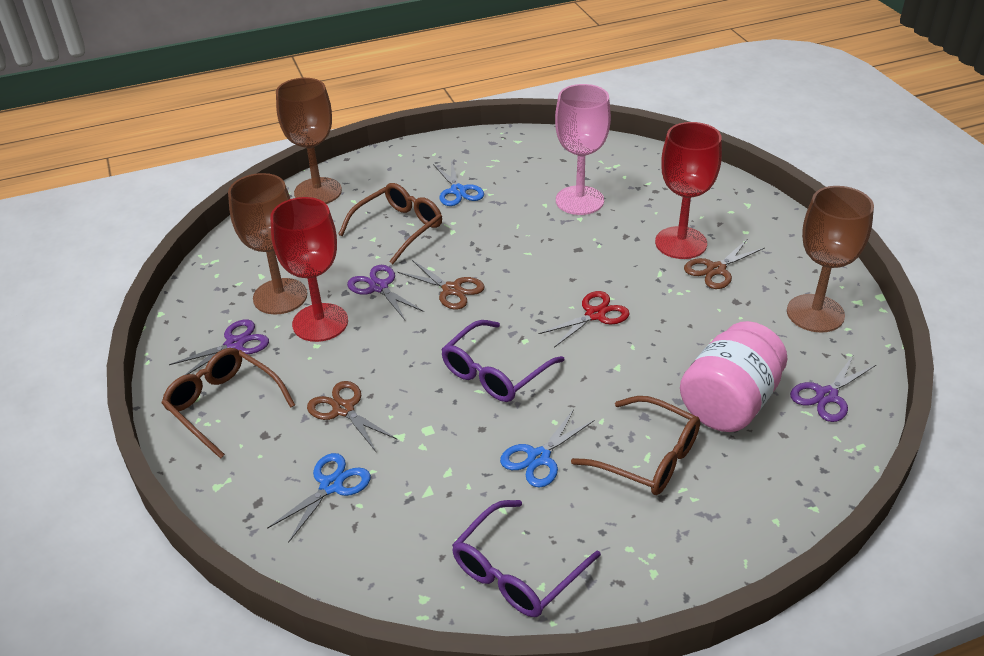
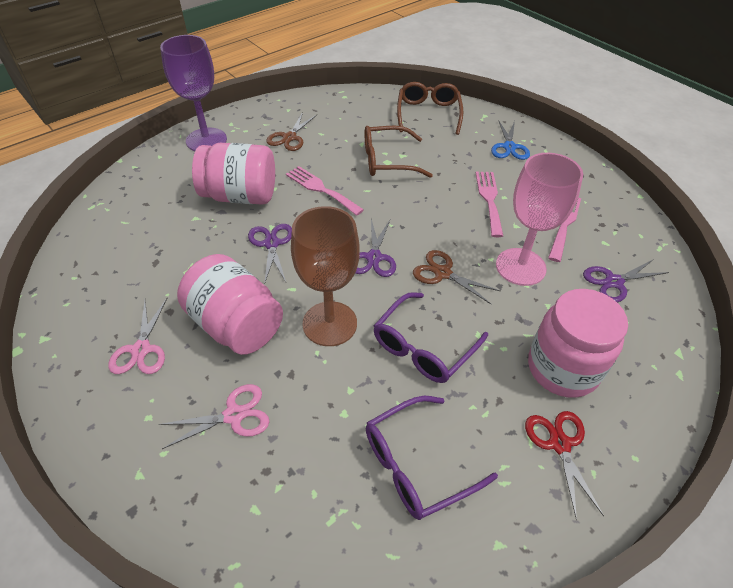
blue scissors: 3 -> 1
brown glasses: 3 -> 2
brown goblet: 3 -> 1
brown scissors: 3 -> 2
pink fork: 0 -> 3
pink jar: 1 -> 3
pink scissors: 0 -> 2
purple goblet: 0 -> 1
red goblet: 2 -> 0

